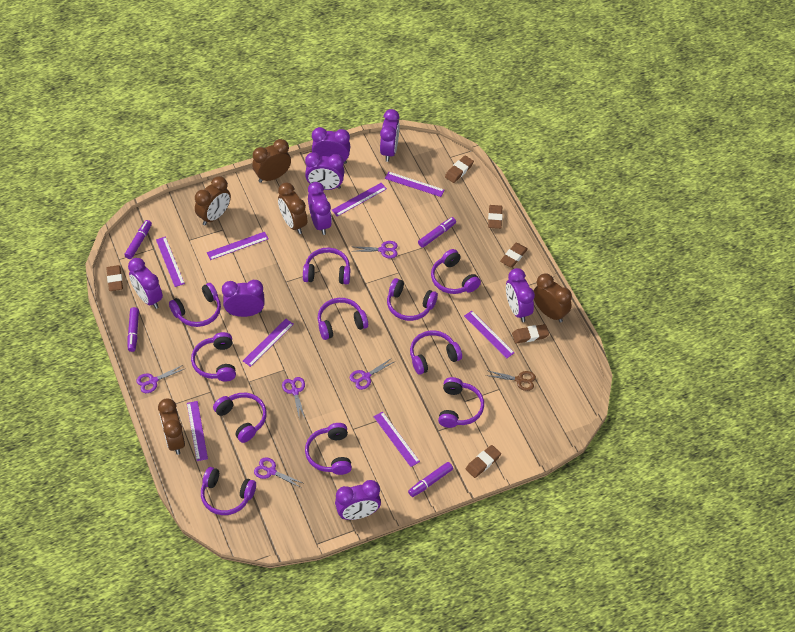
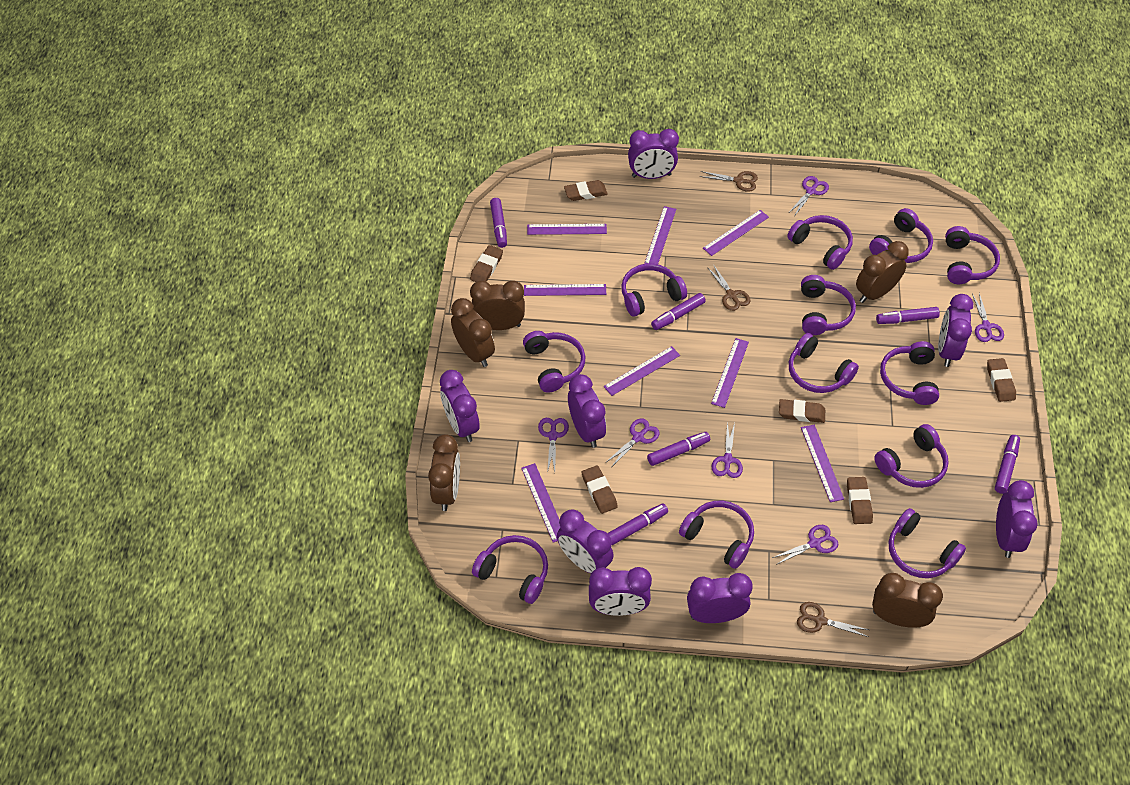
brown scissors: 1 -> 3
purple headphones: 11 -> 12
purple marker: 4 -> 6
purple scissors: 5 -> 6

